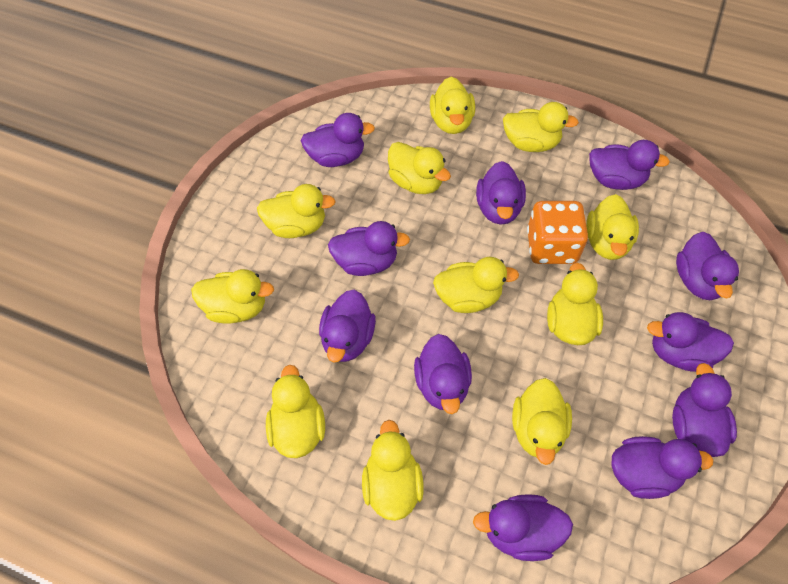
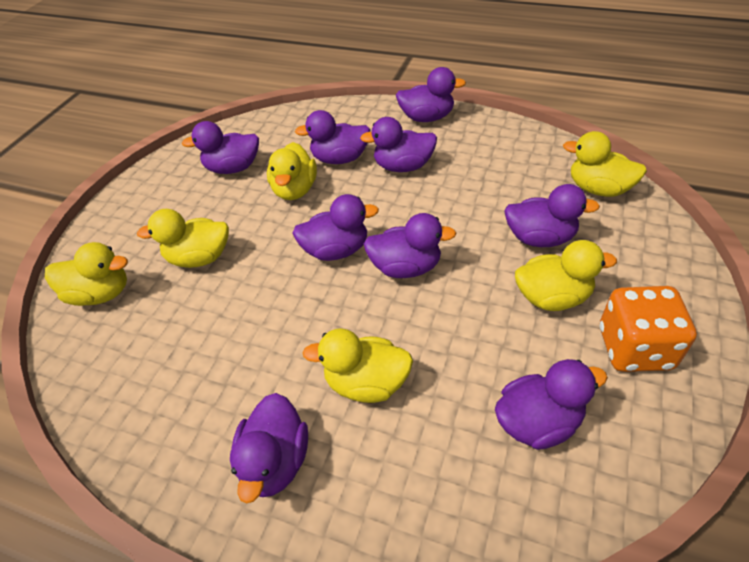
purple duck: 11 -> 9
yellow duck: 11 -> 6

